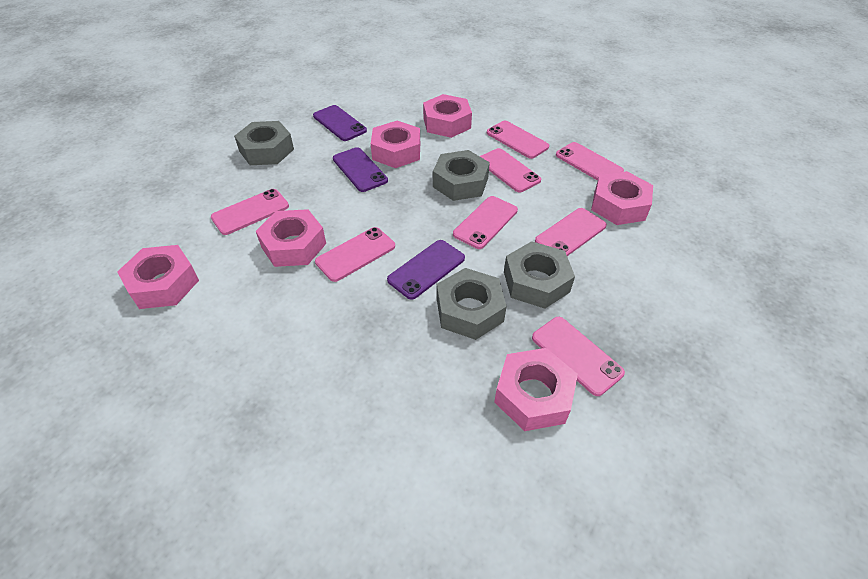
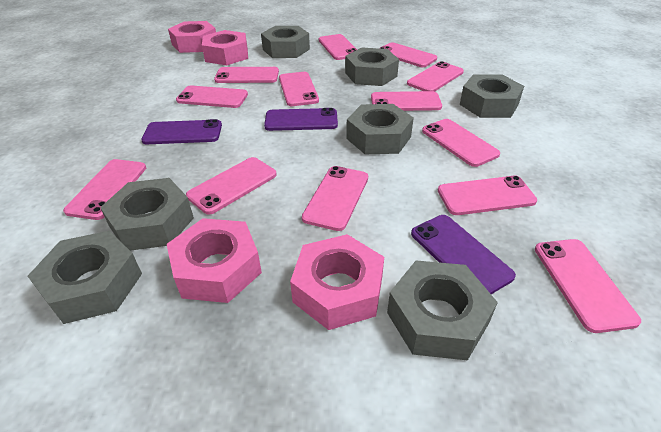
grey nut: 4 -> 7
pink nut: 6 -> 4
pink phone: 8 -> 13

